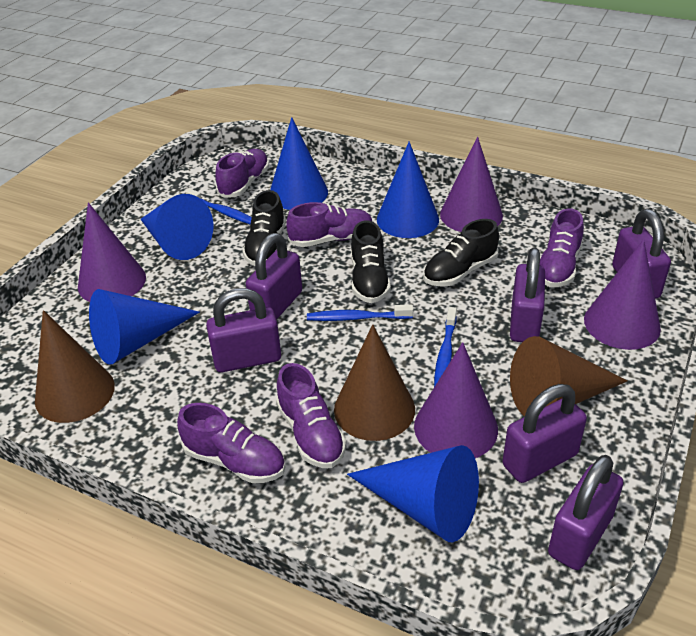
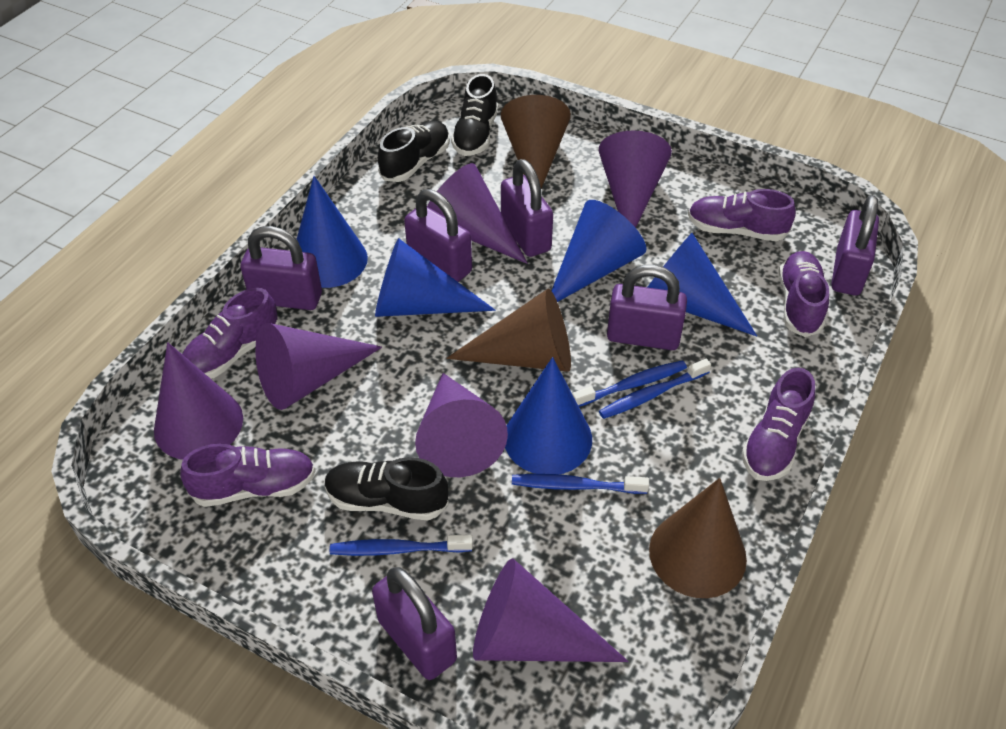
blue toothbrush: 3 -> 4
purple cone: 4 -> 6

